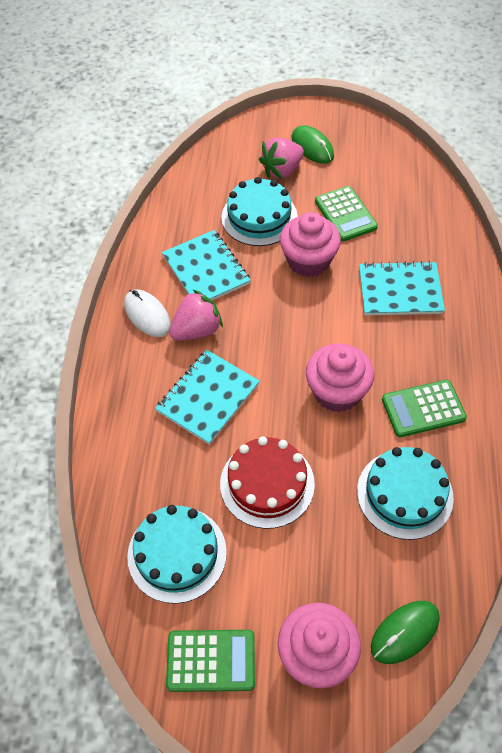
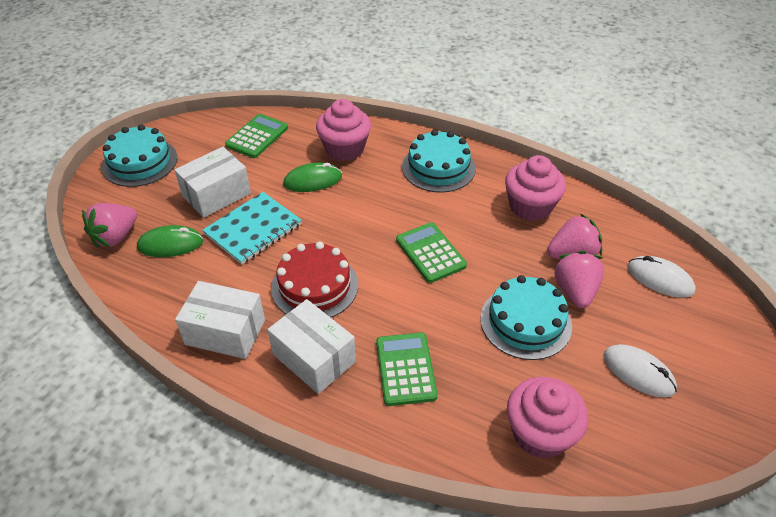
pink strawberry: 2 -> 3
turquoise notebook: 3 -> 1
white box: 0 -> 3
white mouse: 1 -> 2

